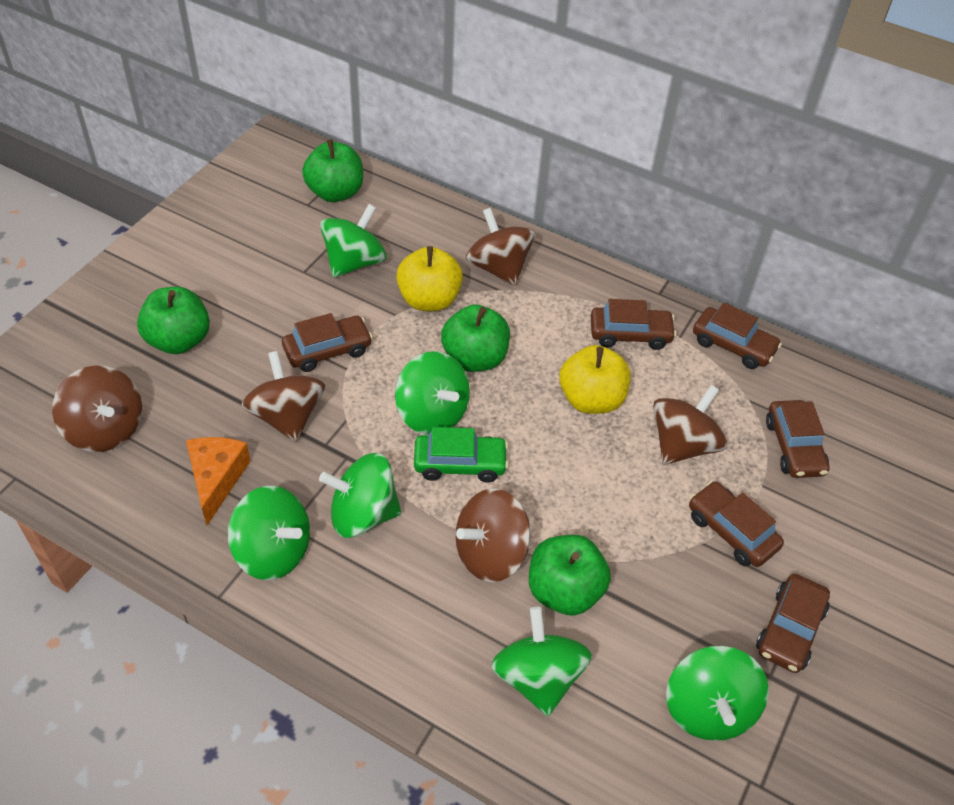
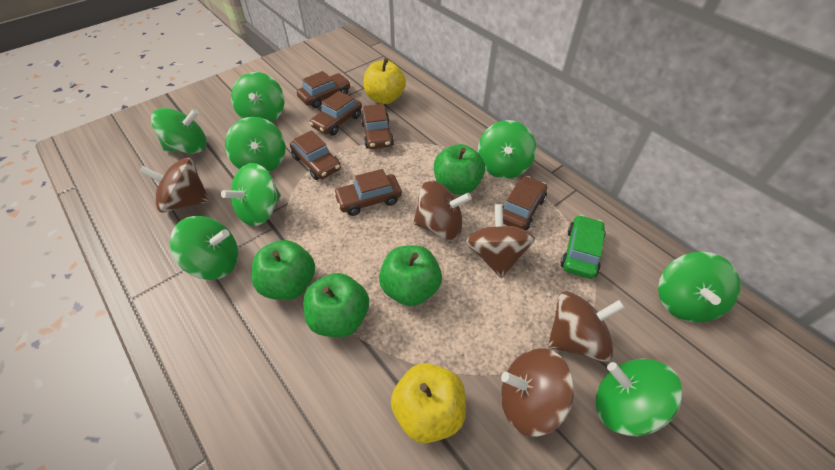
green spinning top: 6 -> 8
orange cheese: 1 -> 0

